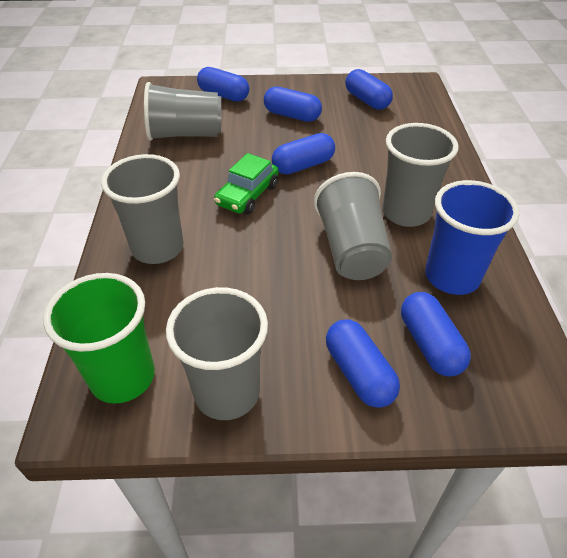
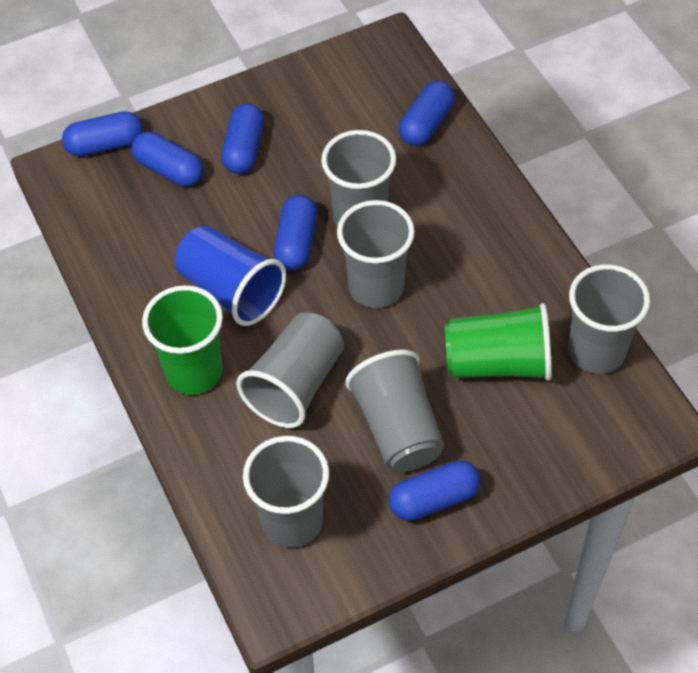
green car: 1 -> 0
green cup: 1 -> 2
grey cup: 5 -> 6

